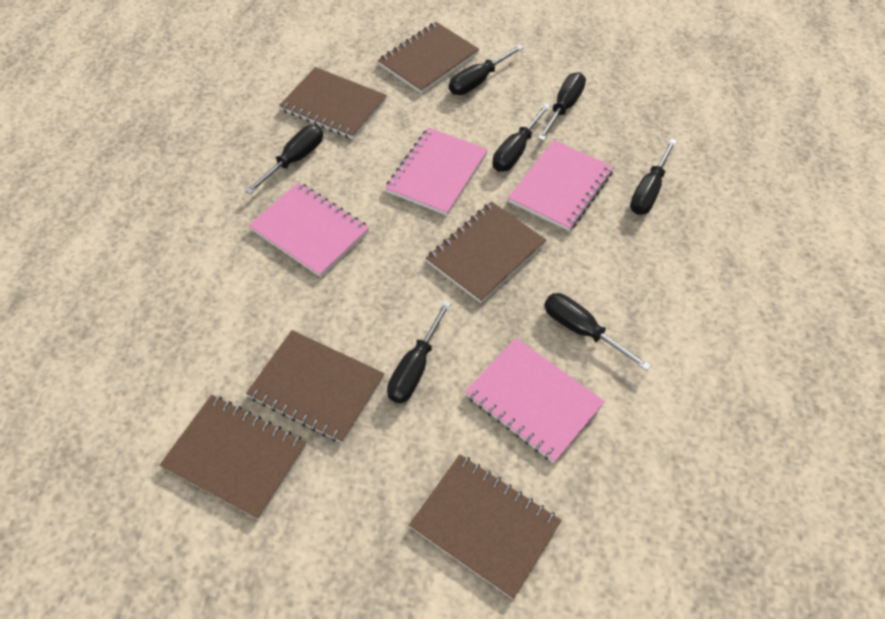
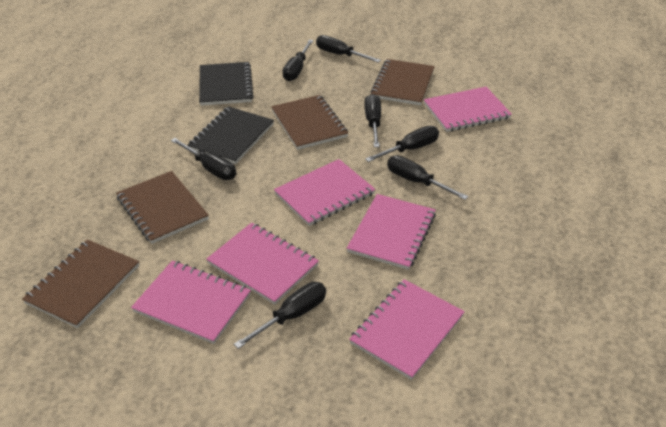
black notebook: 0 -> 2
brown notebook: 6 -> 4
pink notebook: 4 -> 6

